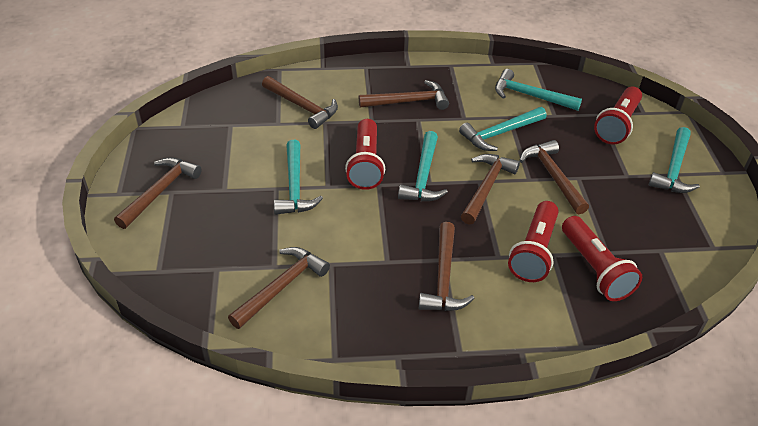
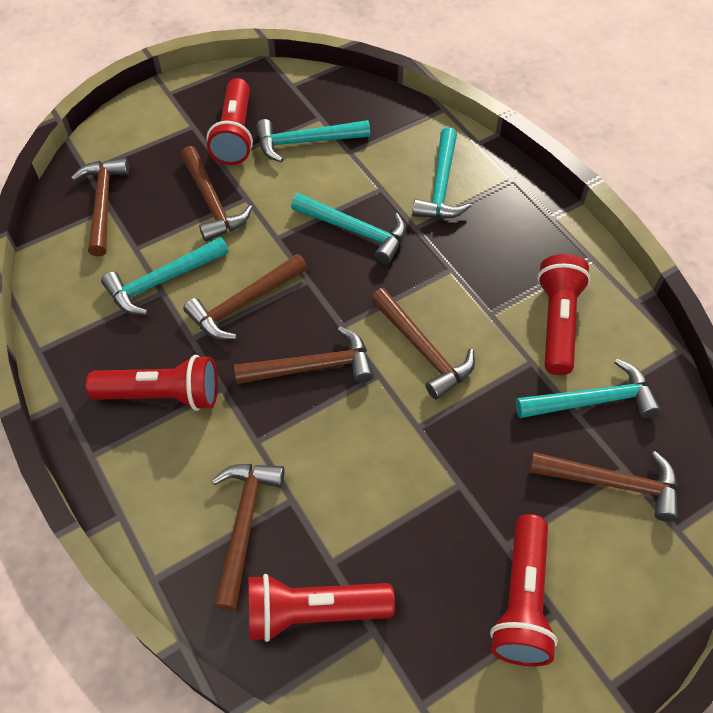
red flashlight: 4 -> 5

